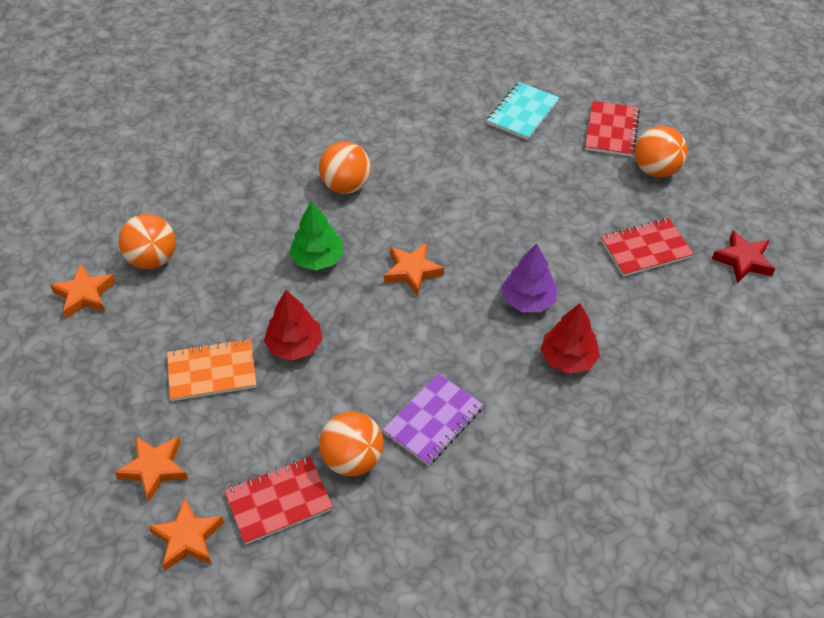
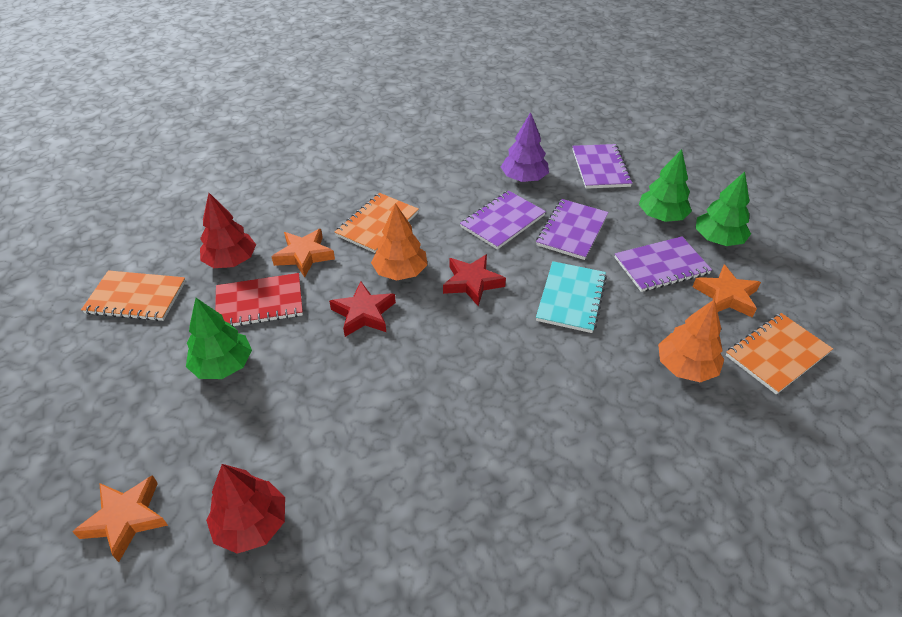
green tree: 1 -> 3
orange ball: 4 -> 0
orange notebook: 1 -> 3
orange star: 4 -> 3
orange tree: 0 -> 2
purple notebook: 1 -> 4
red notebook: 3 -> 1
red star: 1 -> 2

